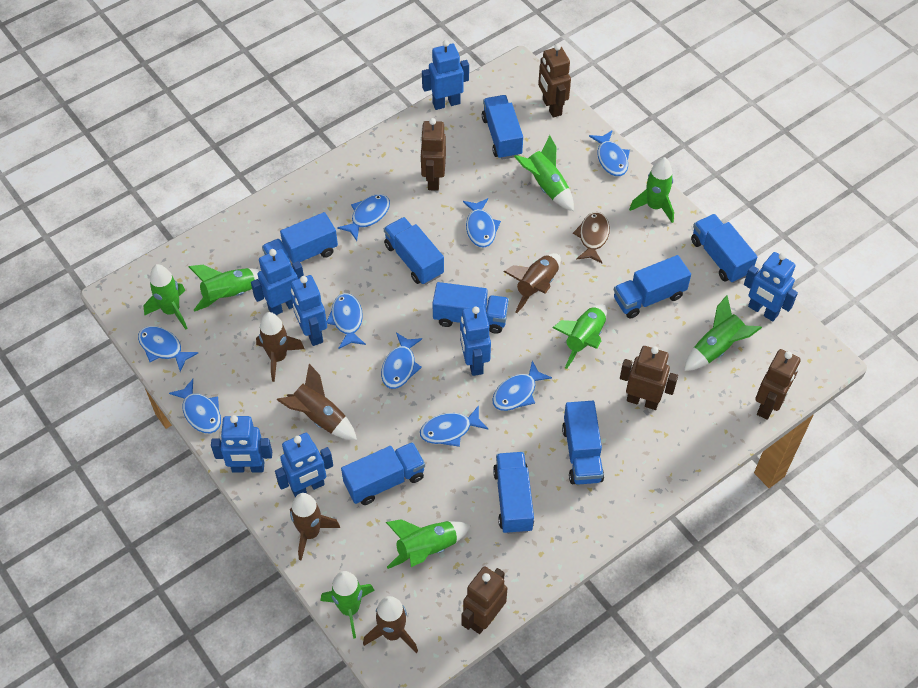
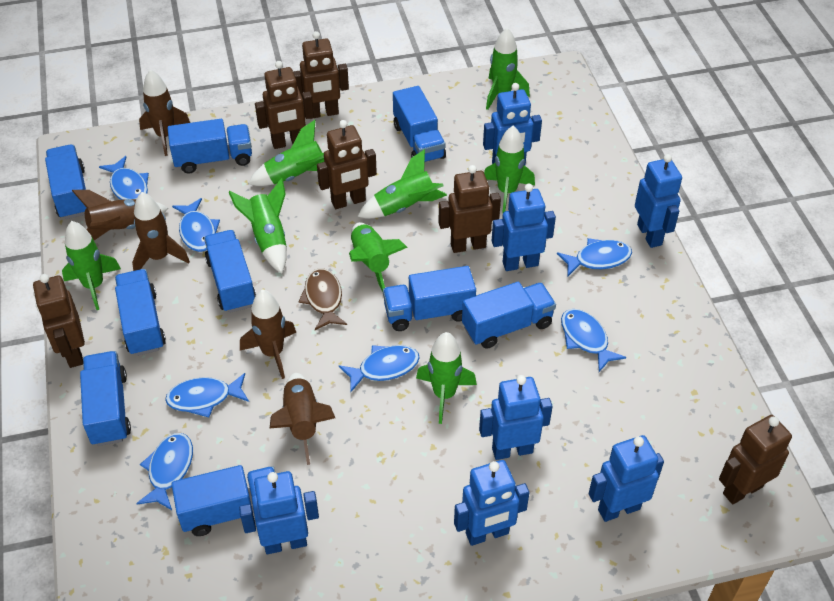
blue fish: 9 -> 7
brown robot: 5 -> 6

